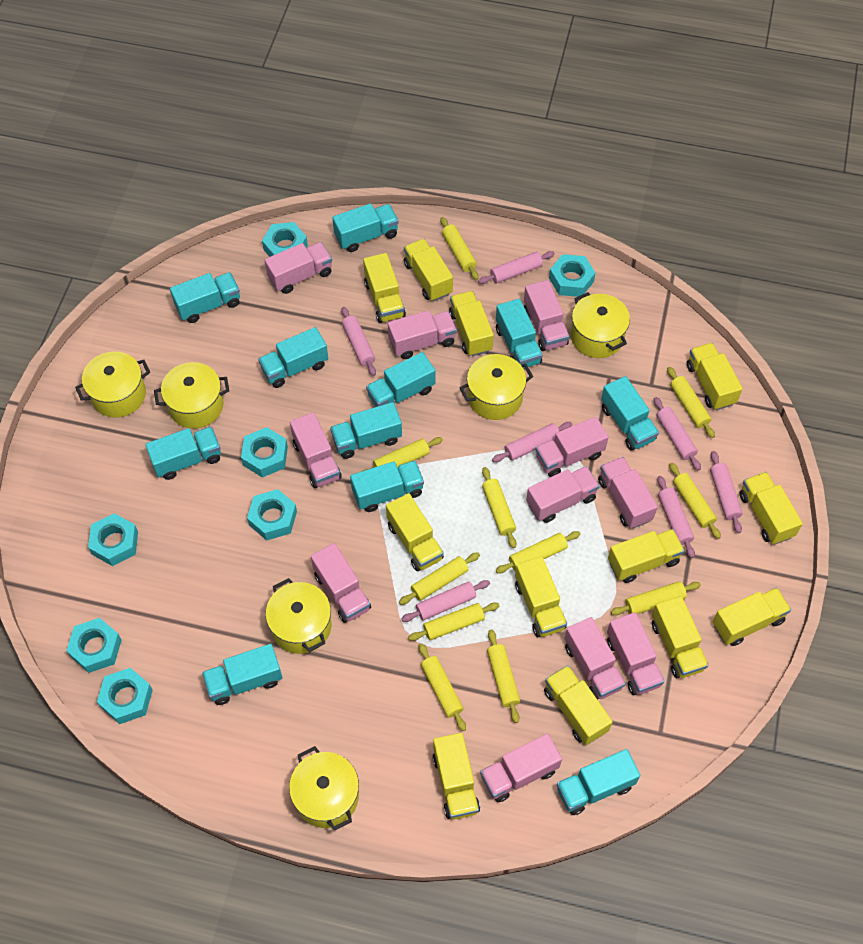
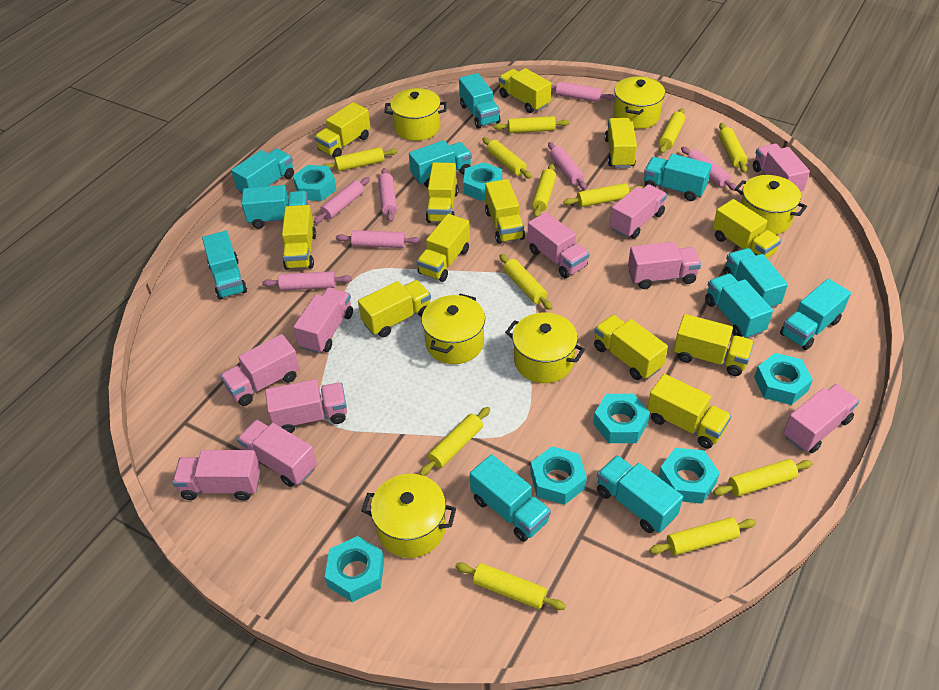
pink truck: 11 -> 10
yellow rolling pin: 11 -> 12

